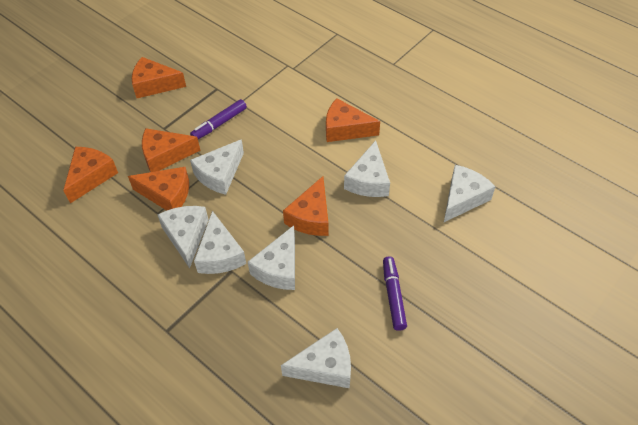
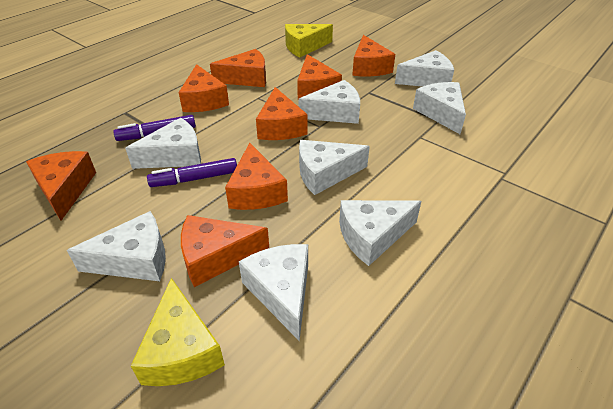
orange cheese: 6 -> 8
white cheese: 7 -> 8
yellow cheese: 0 -> 2

